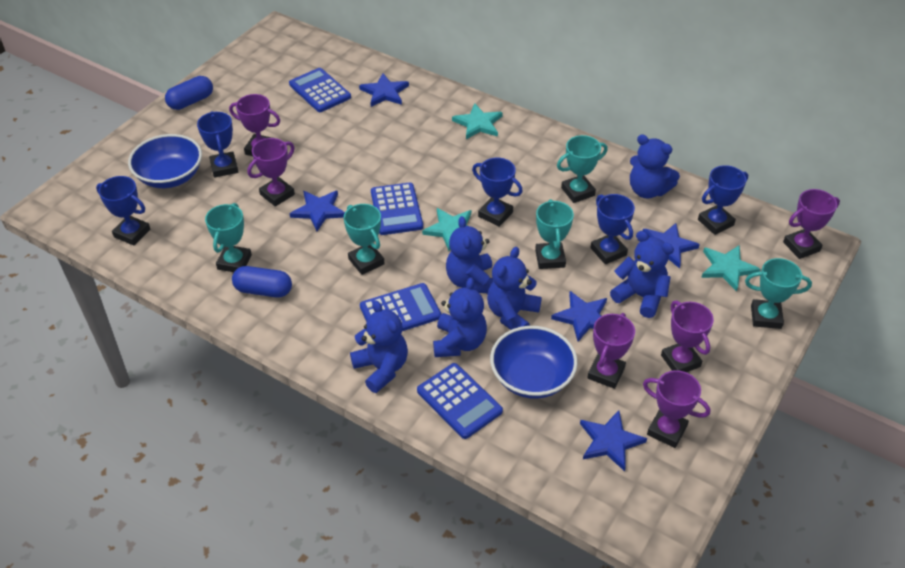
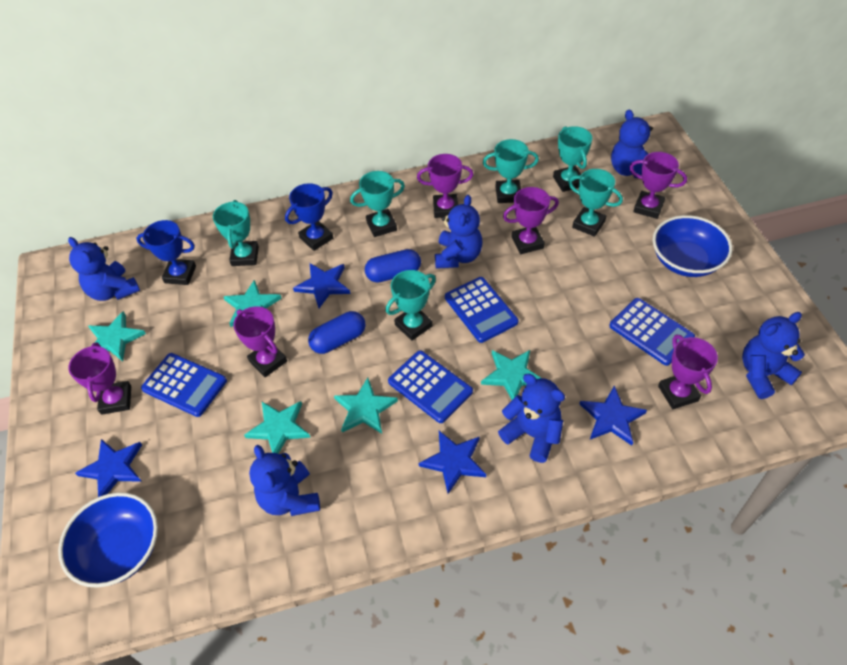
blue star: 5 -> 4
blue trophy: 5 -> 2
turquoise star: 3 -> 5
turquoise trophy: 5 -> 6

